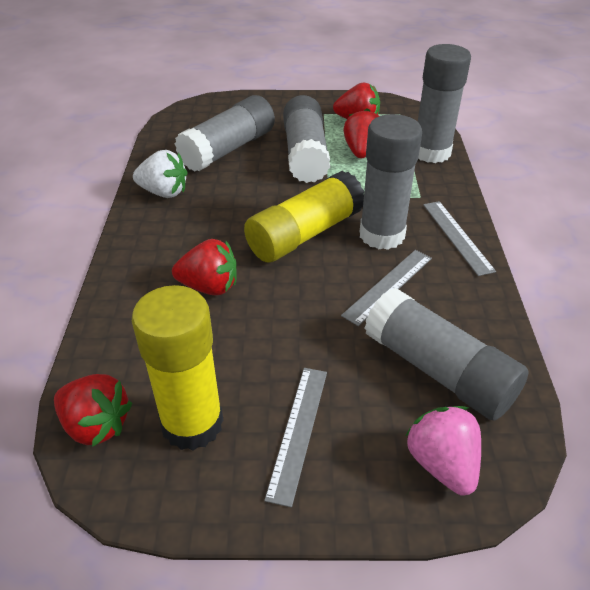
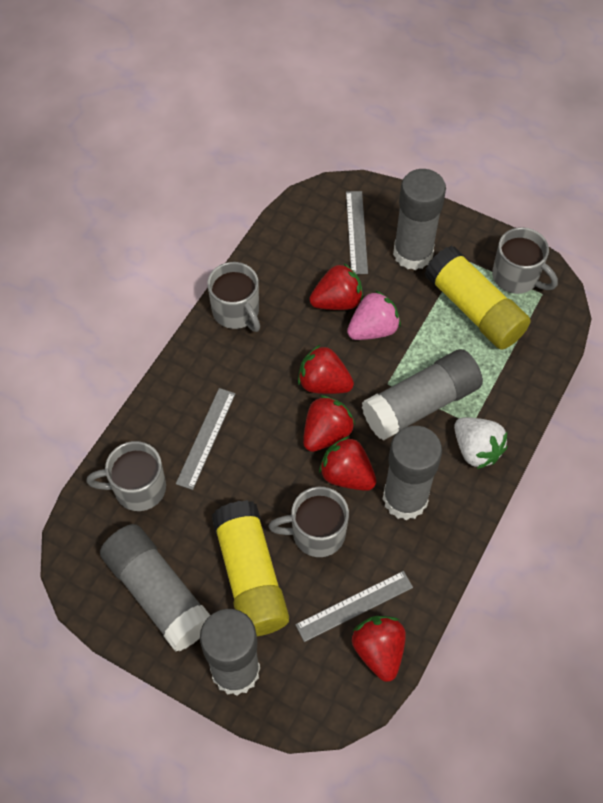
grey mug: 0 -> 4
red strawberry: 4 -> 5

